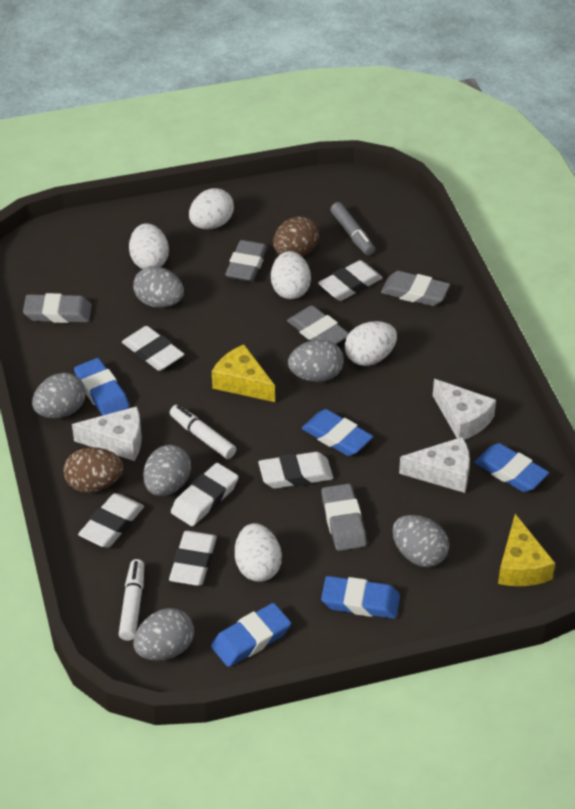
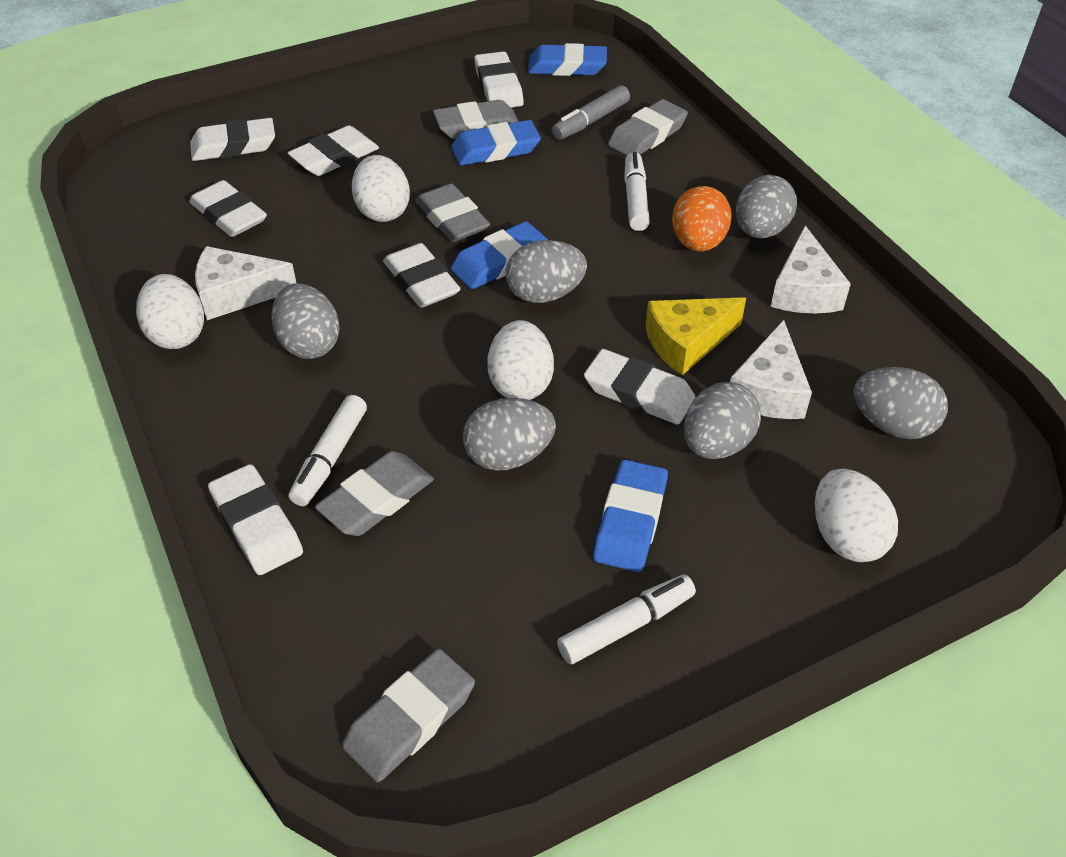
blue eraser: 5 -> 4
brown egg: 2 -> 0
orange egg: 0 -> 1
white egg: 5 -> 4
white eraser: 6 -> 7
white marker: 2 -> 3
yellow cheese: 2 -> 1

